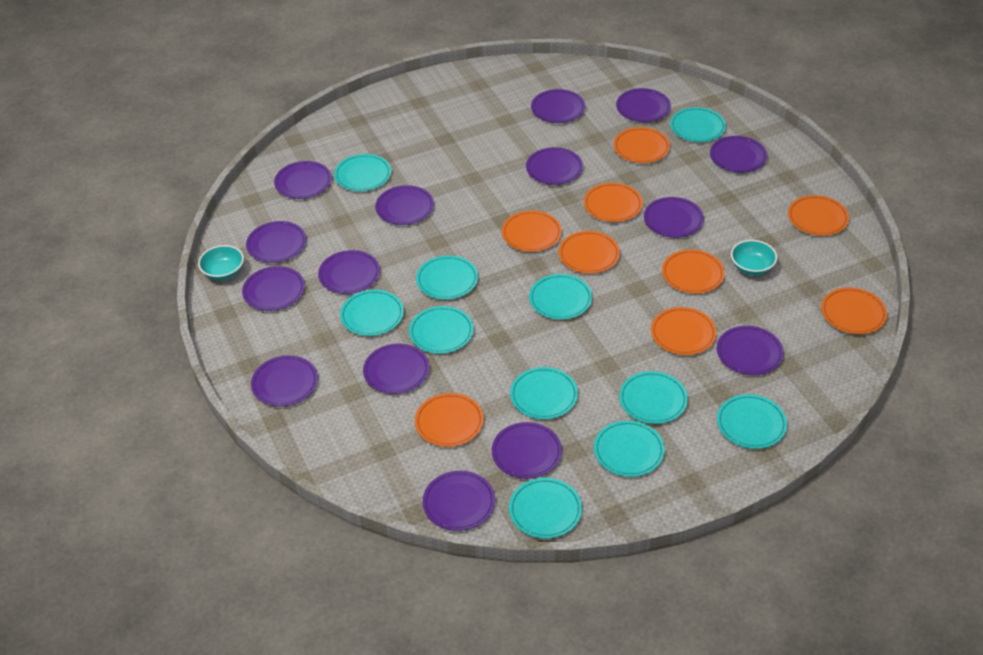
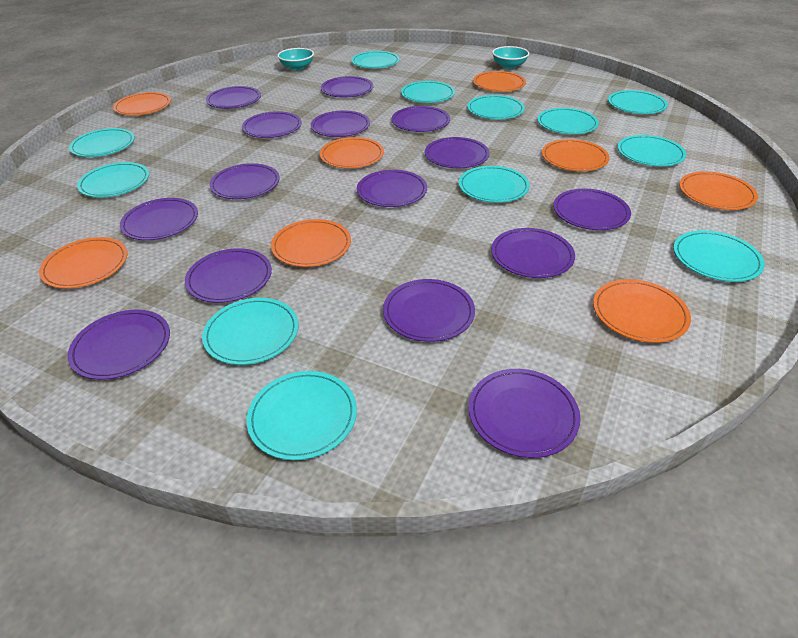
orange plate: 9 -> 8
turquoise plate: 11 -> 12

